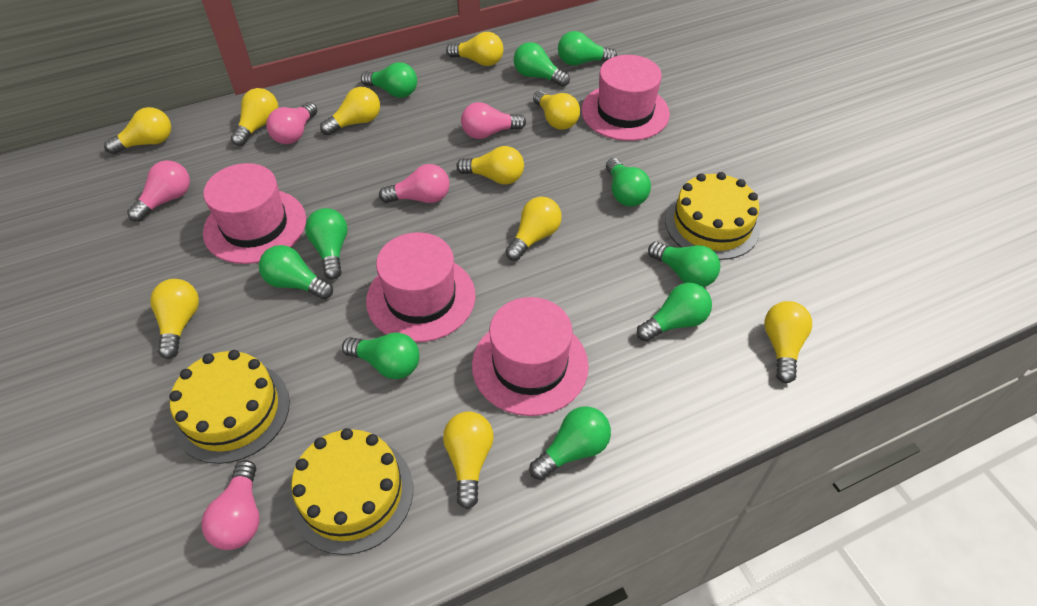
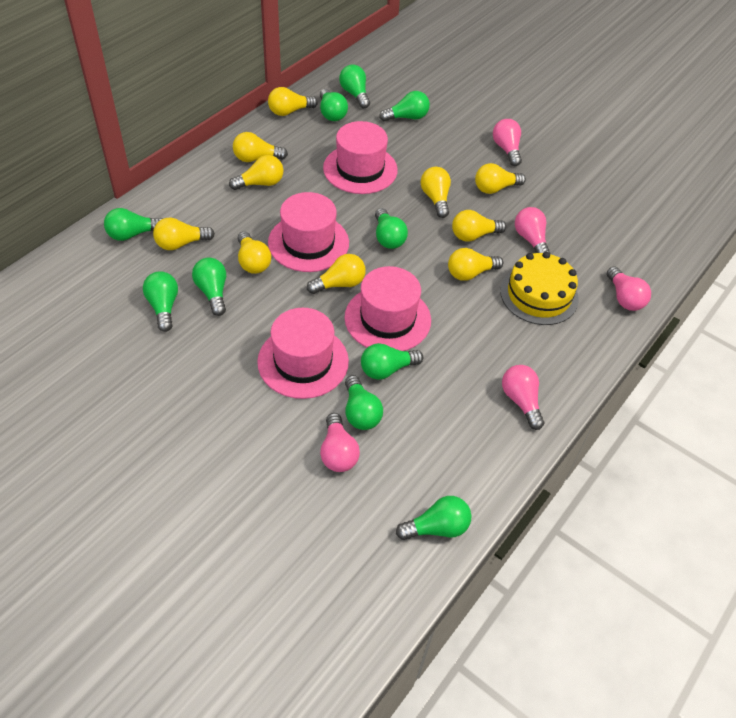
yellow cake: 3 -> 1

